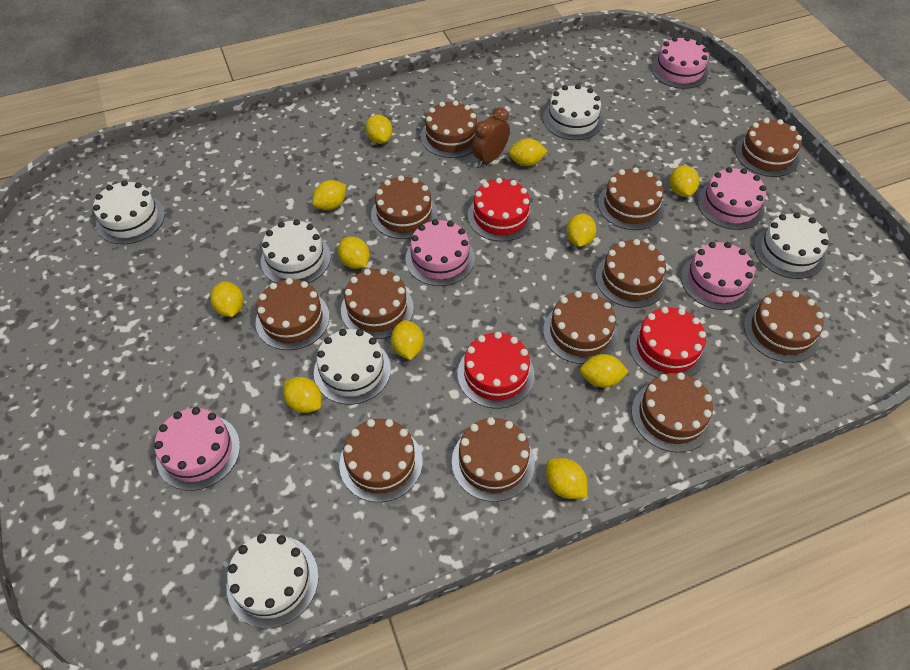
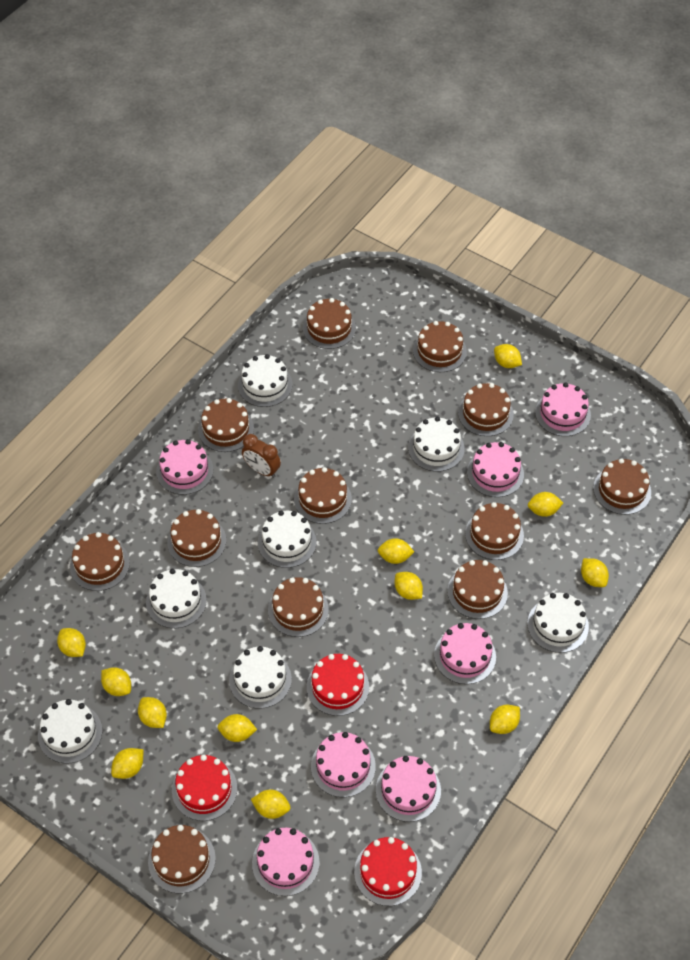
pink cake: 5 -> 7
white cake: 6 -> 7
yellow lemon: 11 -> 12

